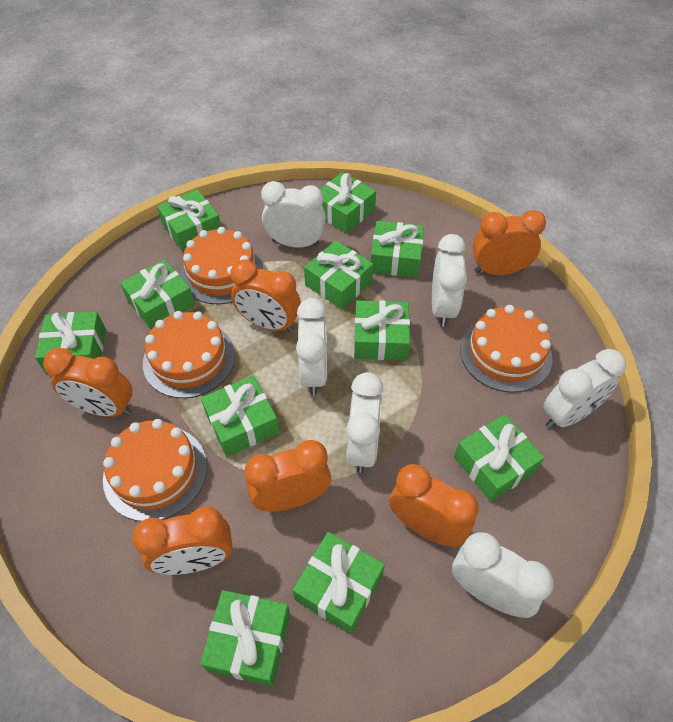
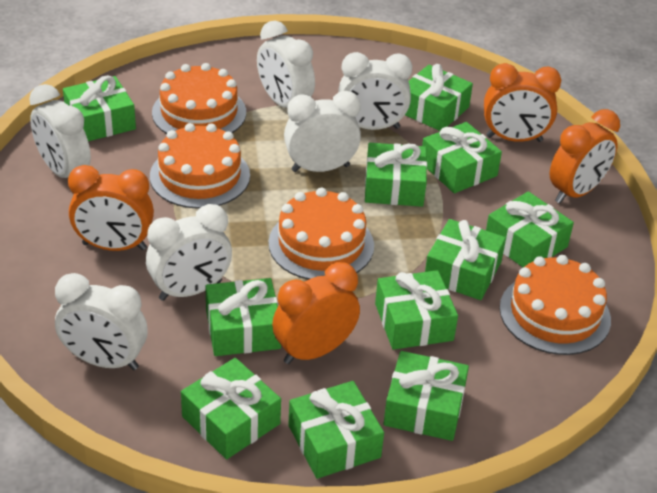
orange clock: 6 -> 4

